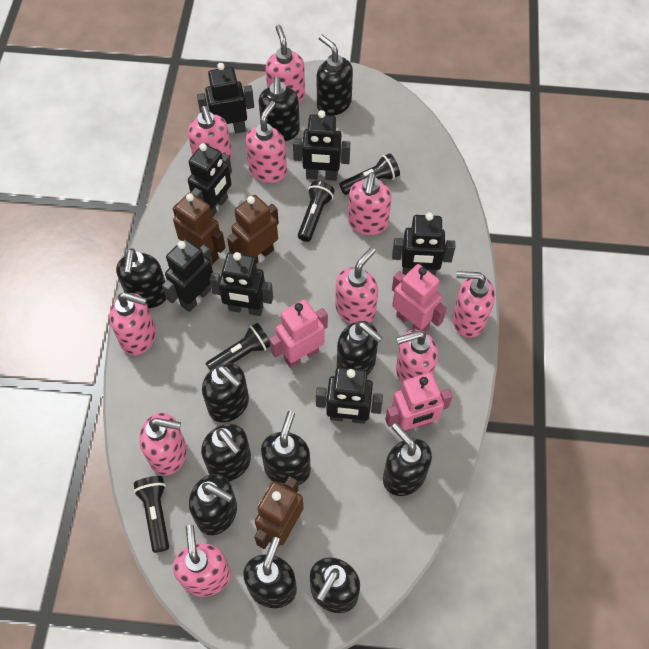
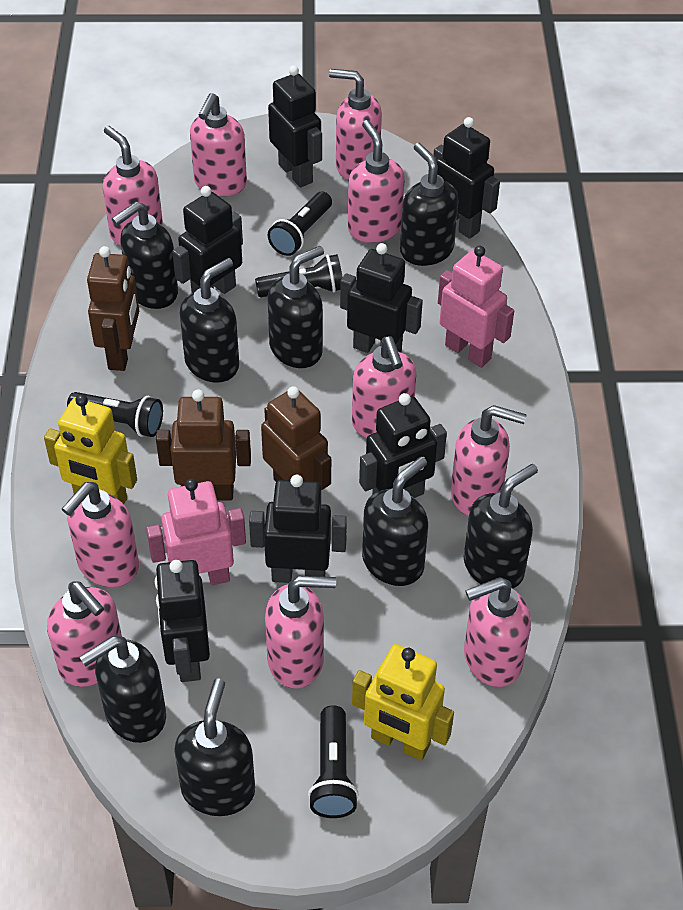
black soap dispenser: 11 -> 8
pink robot: 3 -> 2
yellow robot: 0 -> 2

